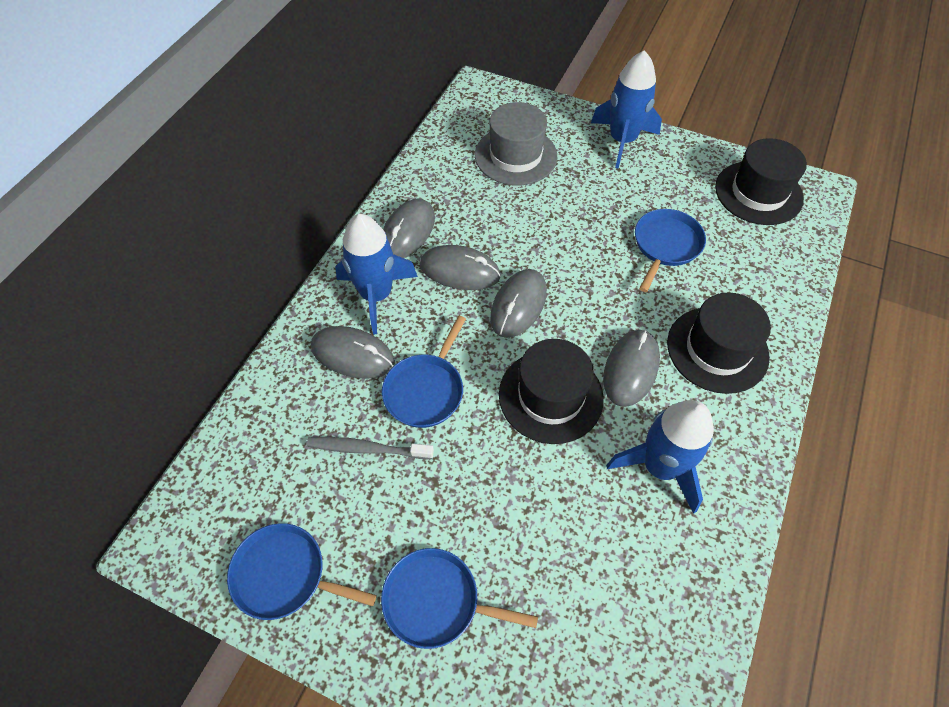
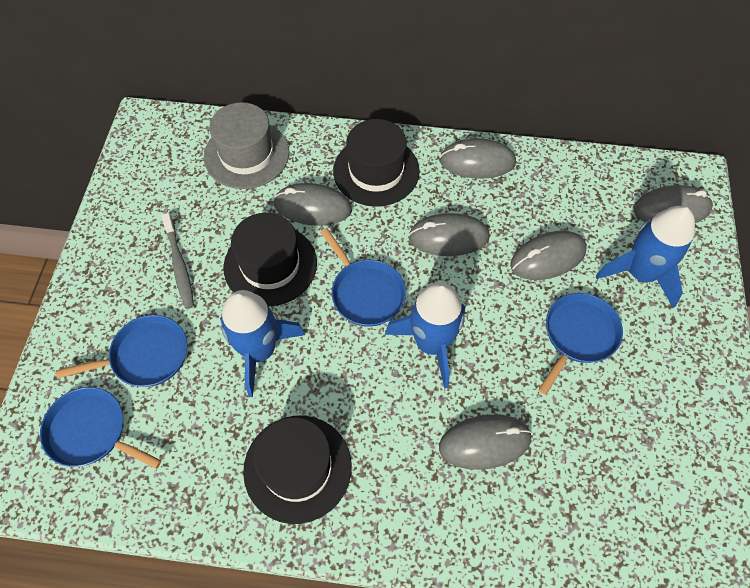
grey mouse: 5 -> 6

